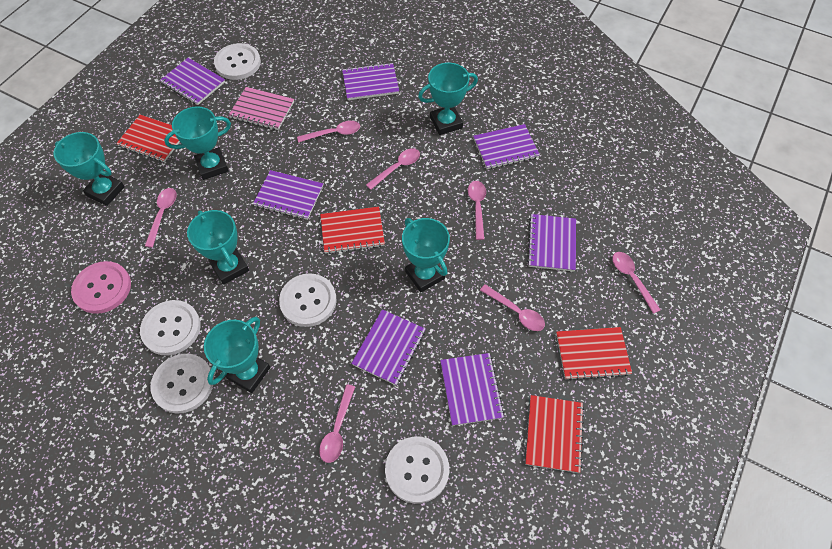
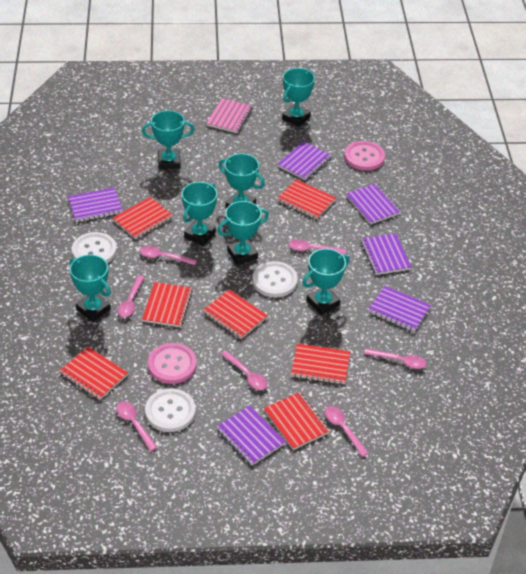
pink button: 1 -> 2
purple notebook: 7 -> 6
red notebook: 4 -> 7
turquoise trophy: 6 -> 7
white button: 5 -> 3

